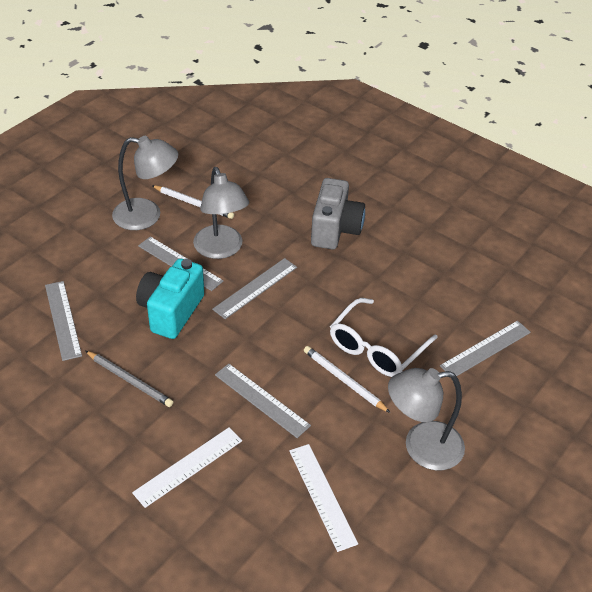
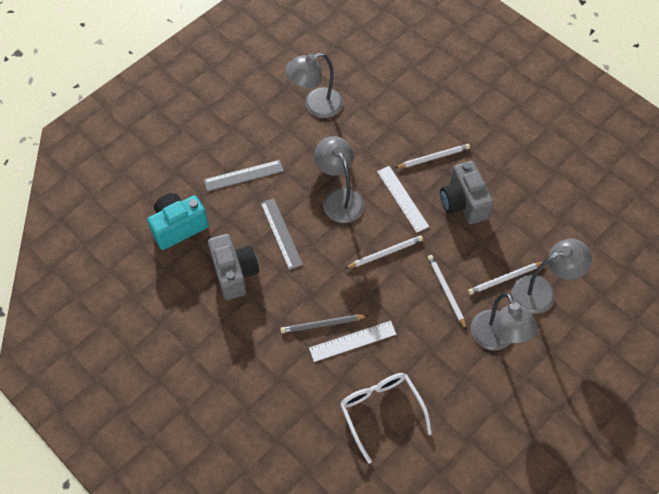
grey camera: 1 -> 2
grey lamp: 3 -> 4
grey ruler: 5 -> 2
white pencil: 2 -> 4

